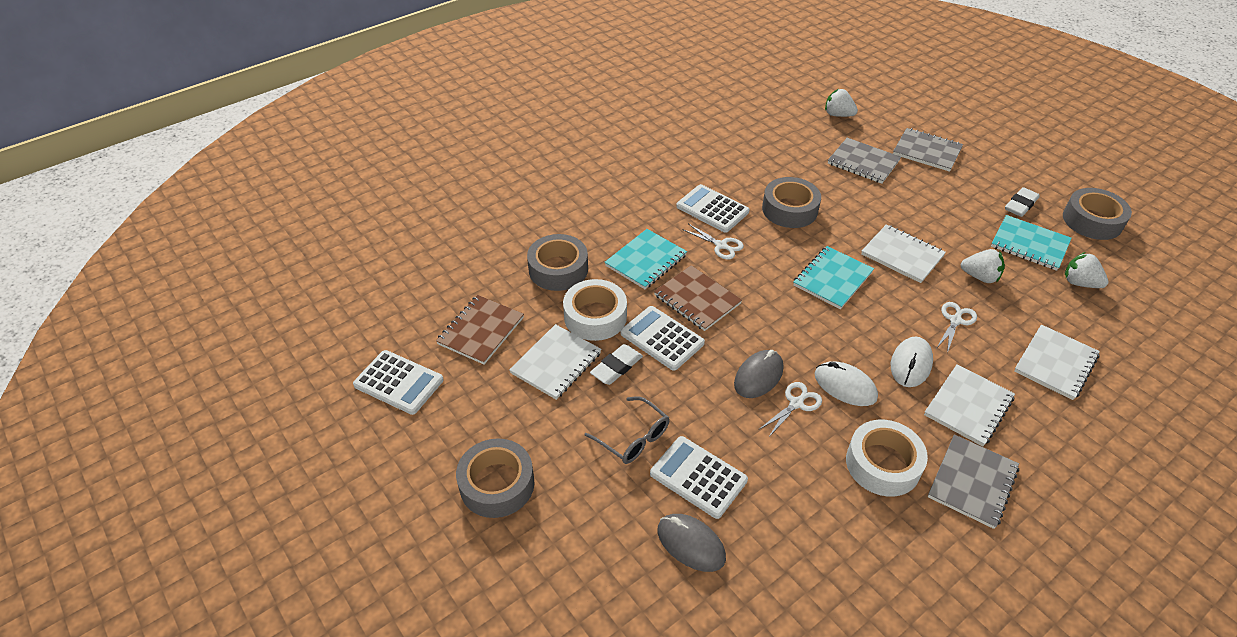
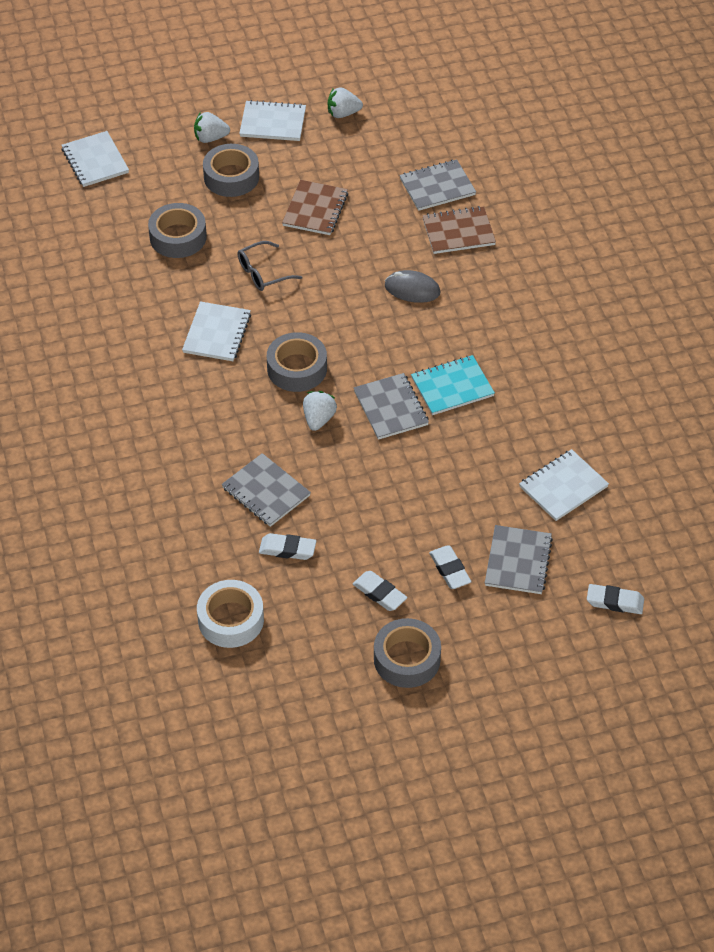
grey mouse: 2 -> 1
grey notebook: 3 -> 4
turquoise notebook: 3 -> 1
white calculator: 4 -> 0
white eraser: 2 -> 4
white mouse: 2 -> 0
white scissors: 3 -> 0
white tape: 2 -> 1

